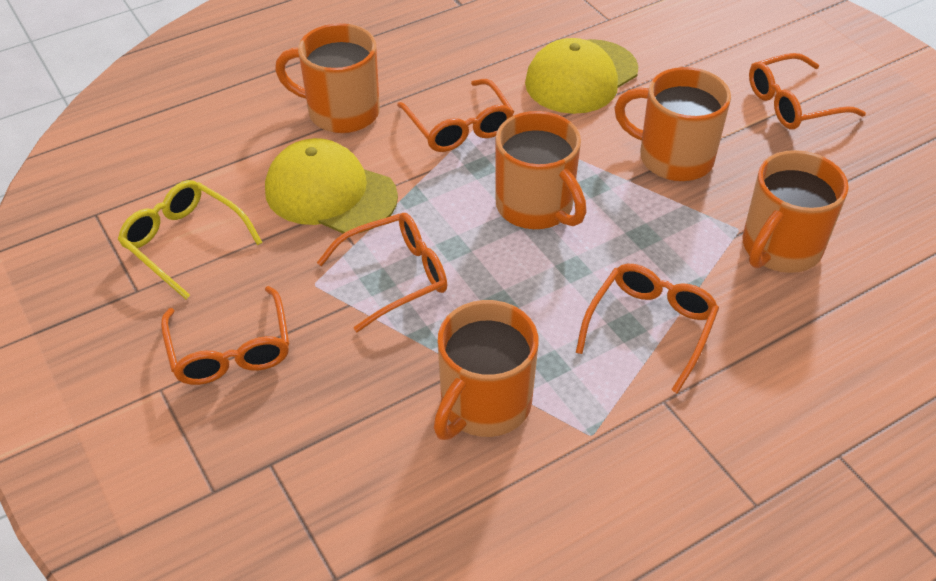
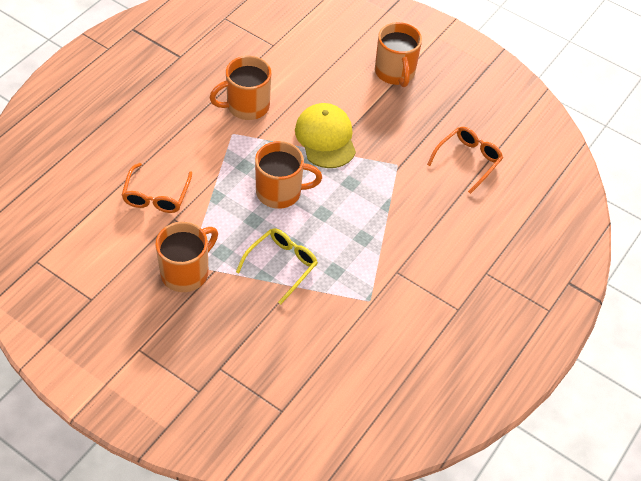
orange glasses: 5 -> 2
orange mug: 5 -> 4
yellow cap: 2 -> 1

